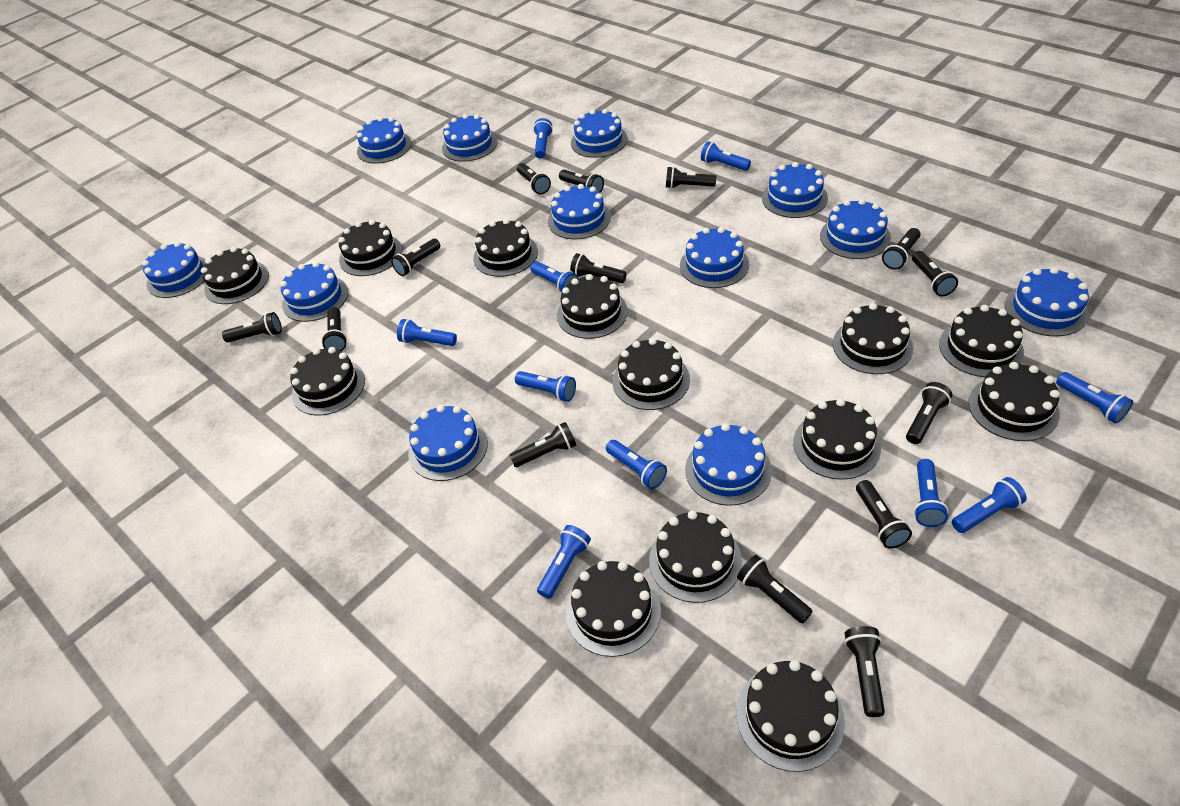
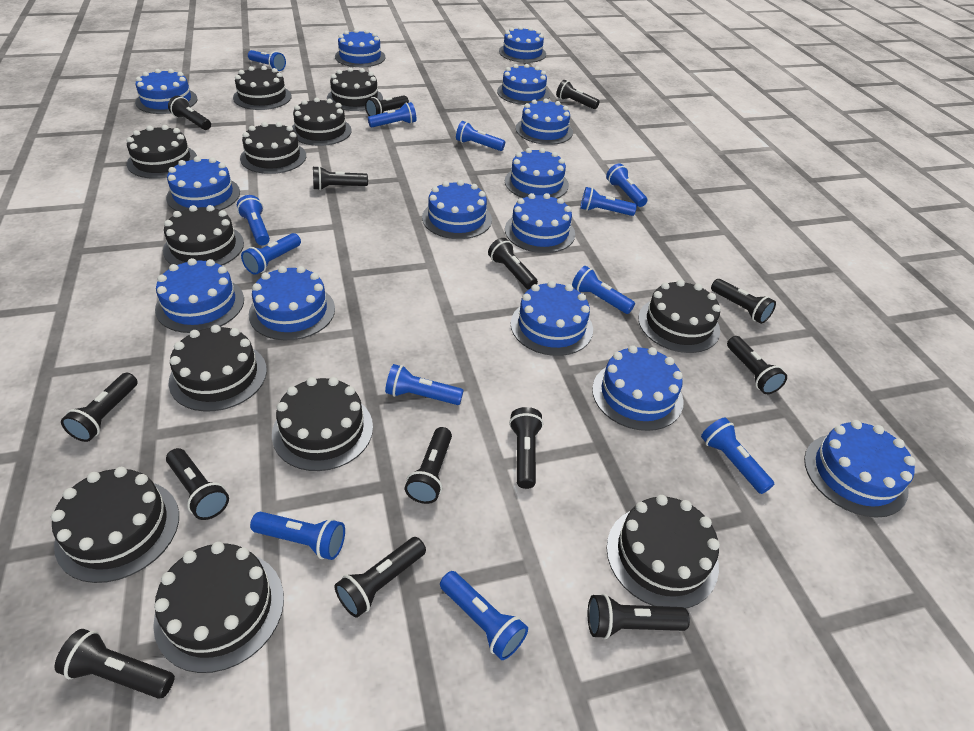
black cake: 13 -> 12
blue cake: 12 -> 14
blue flashlight: 10 -> 12

